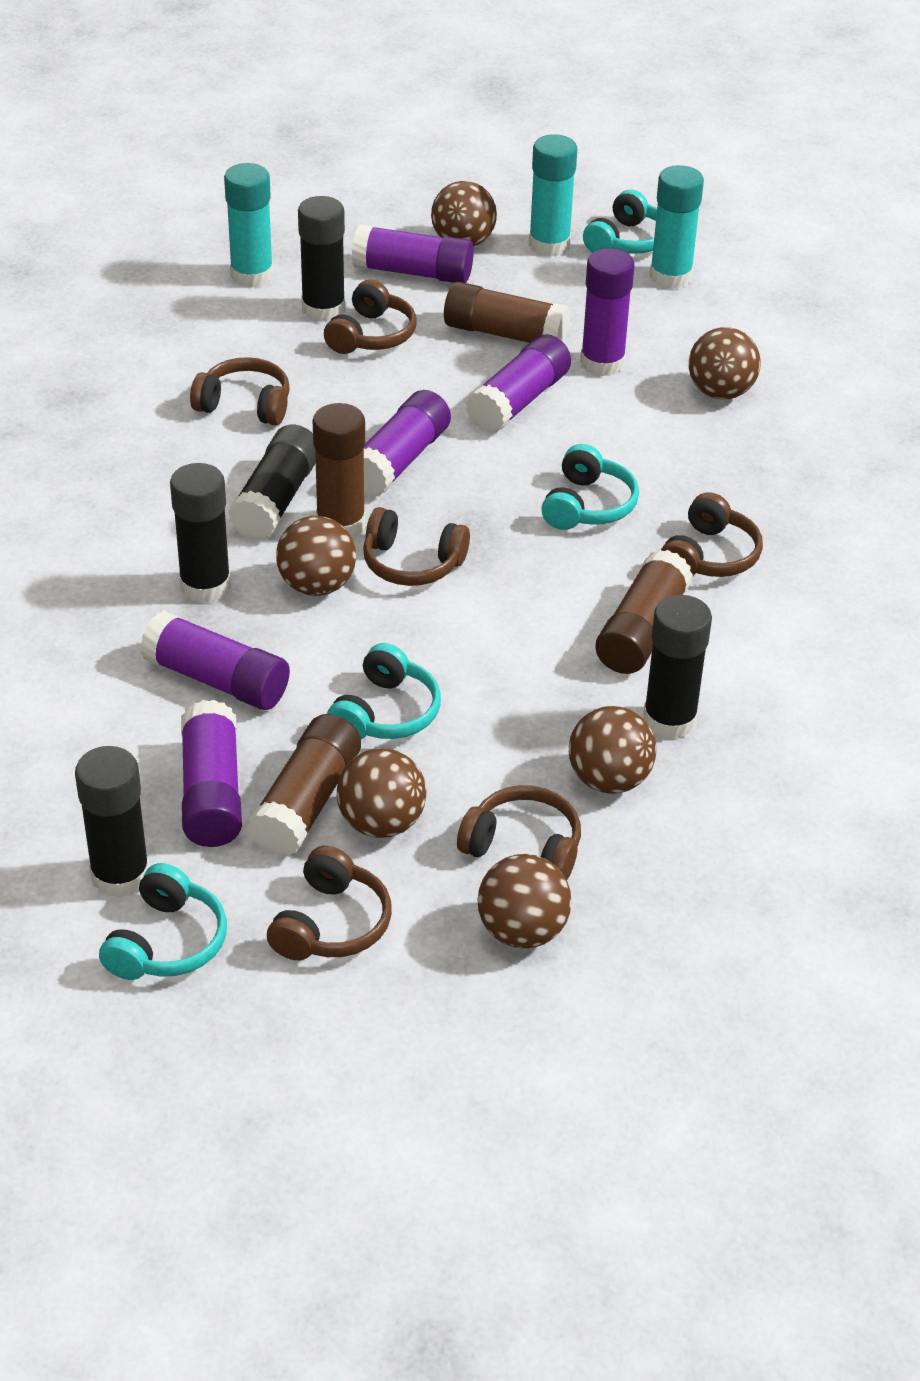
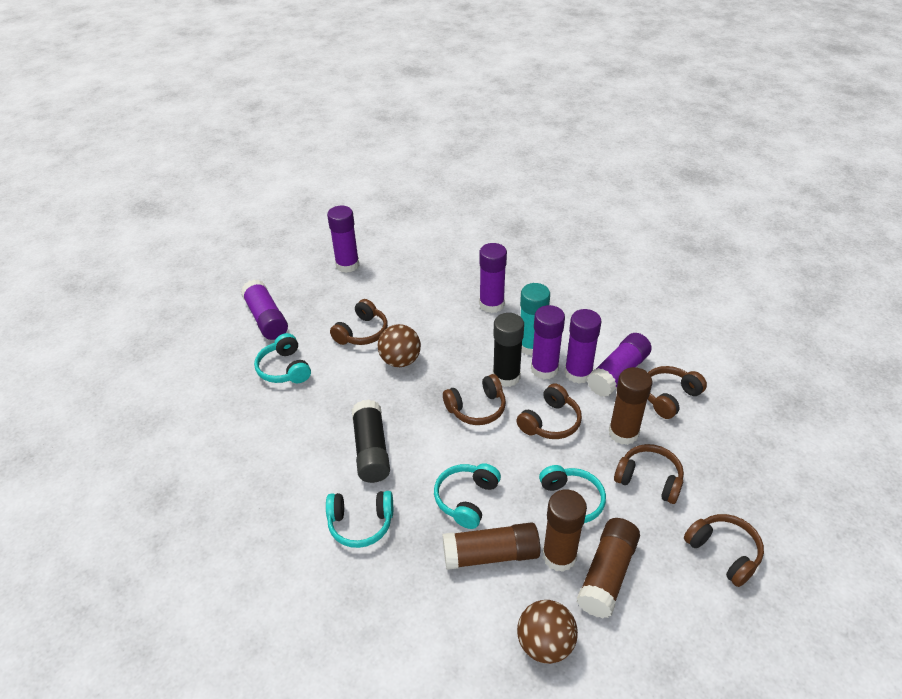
black glue stick: 5 -> 2
brown ball: 6 -> 2
turquoise glue stick: 3 -> 1

